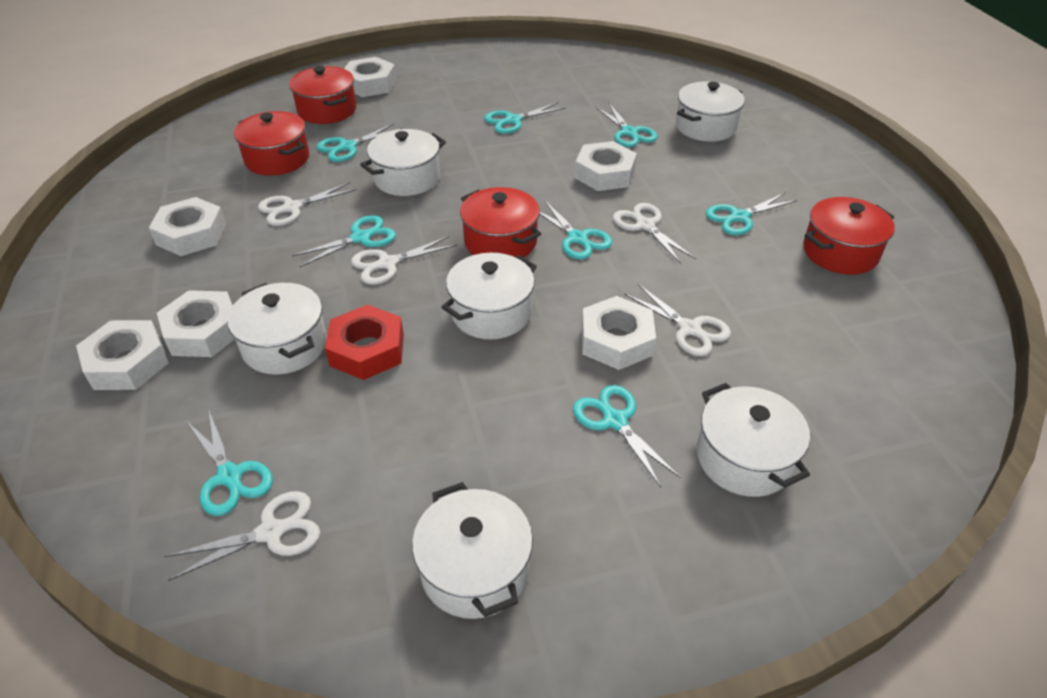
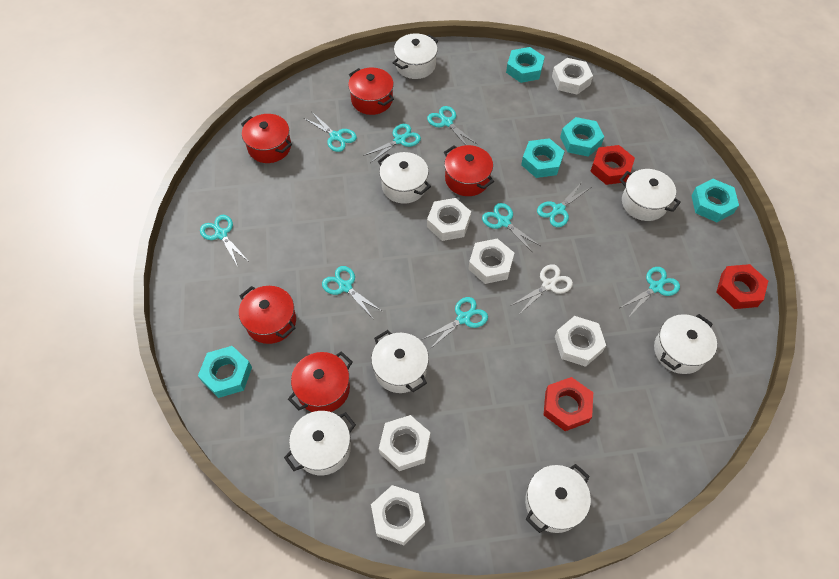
red nut: 1 -> 3
red pot: 4 -> 5
turquoise nut: 0 -> 5
turquoise scissors: 8 -> 9
white pot: 6 -> 7
white scissors: 5 -> 1

